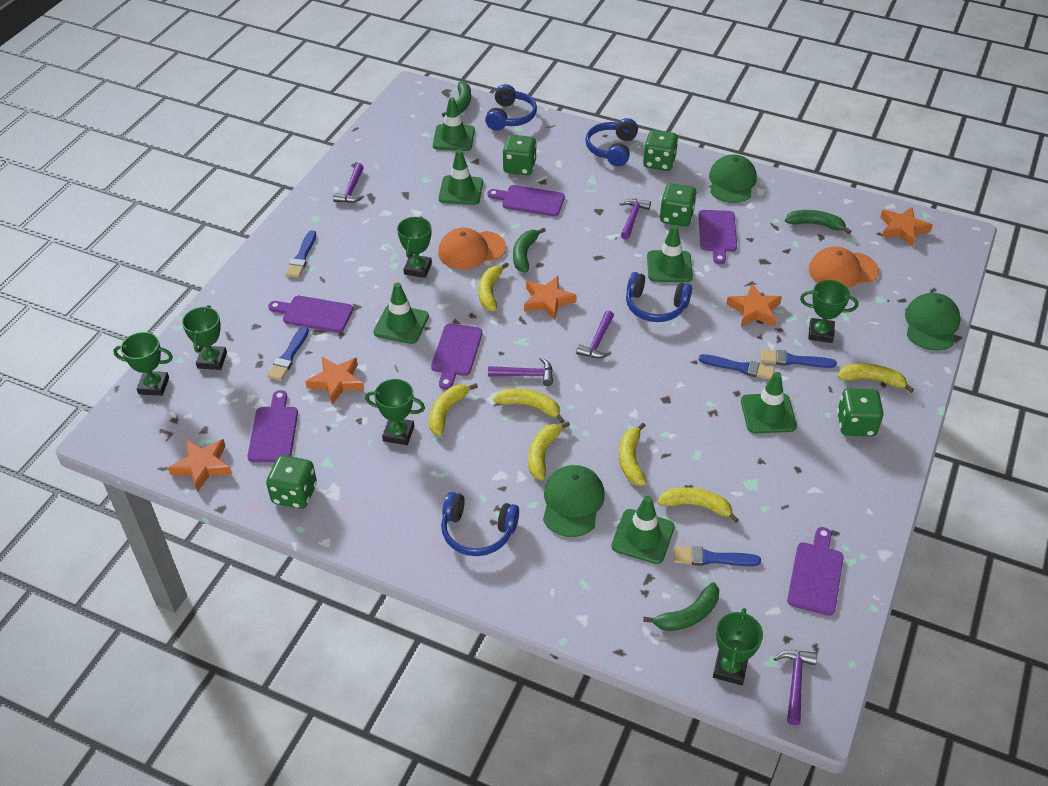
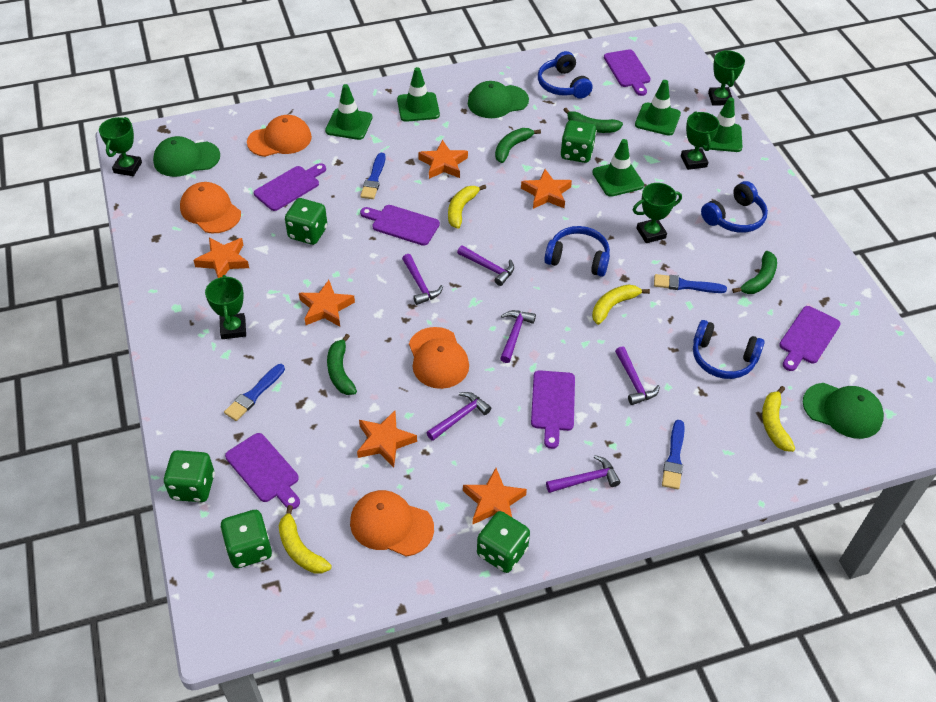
blue brush: 5 -> 4
green traffic cone: 6 -> 5
green trophy: 6 -> 5
orange cap: 2 -> 4
orange star: 5 -> 6
purple hammer: 5 -> 6
yellow banana: 7 -> 4

